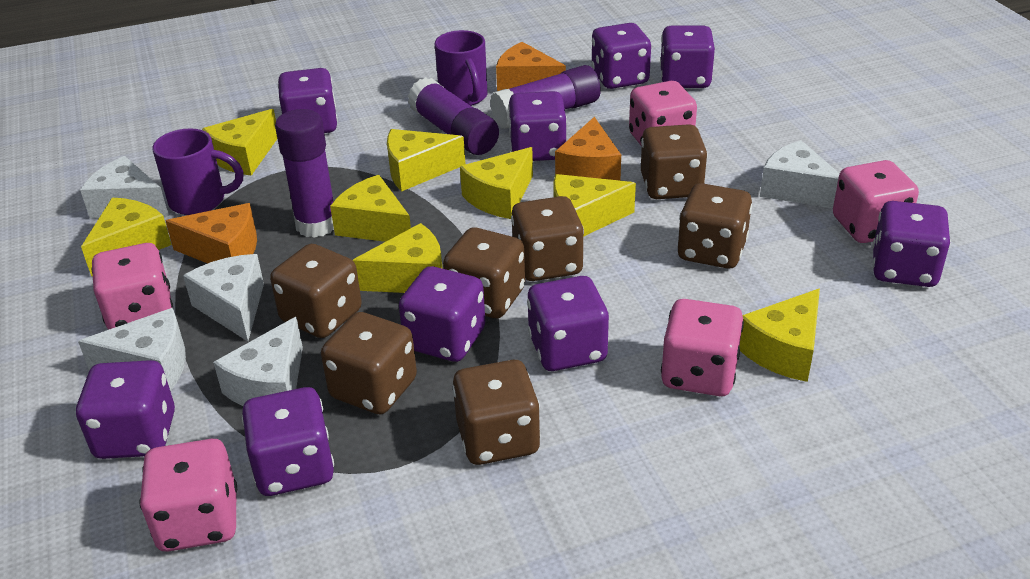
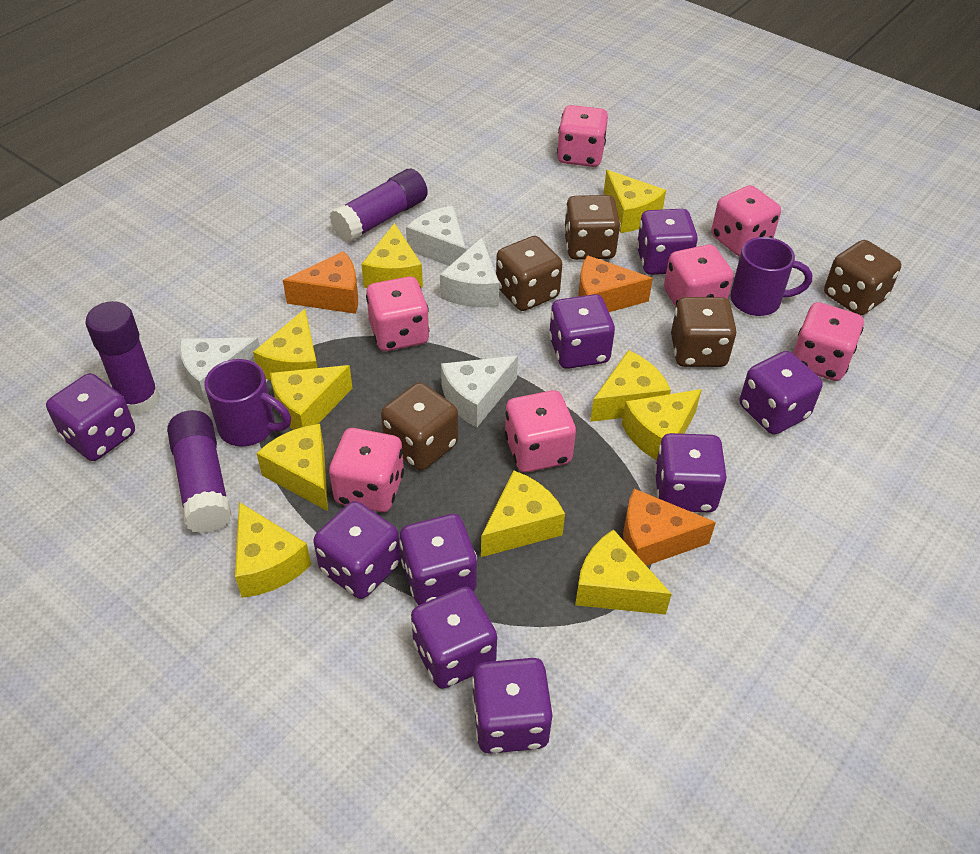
brown dice: 7 -> 5
pink dice: 5 -> 7
white cheese: 5 -> 4
yellow cheese: 8 -> 10

